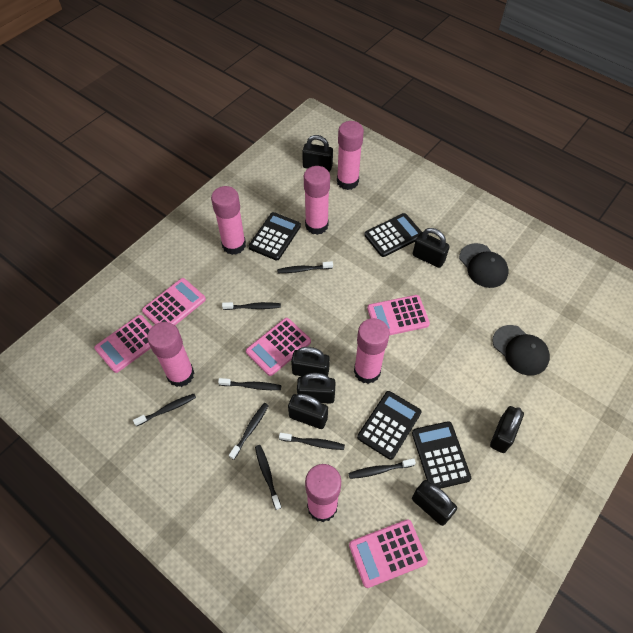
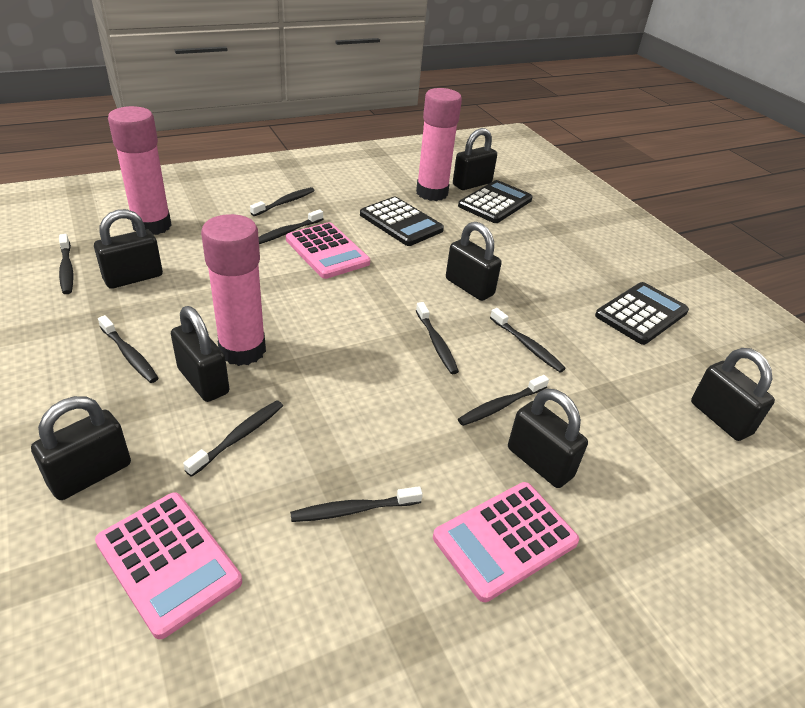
black calculator: 4 -> 3
black cap: 2 -> 0
black toothbrush: 8 -> 9
pink calculator: 5 -> 3
pink glue stick: 6 -> 3

